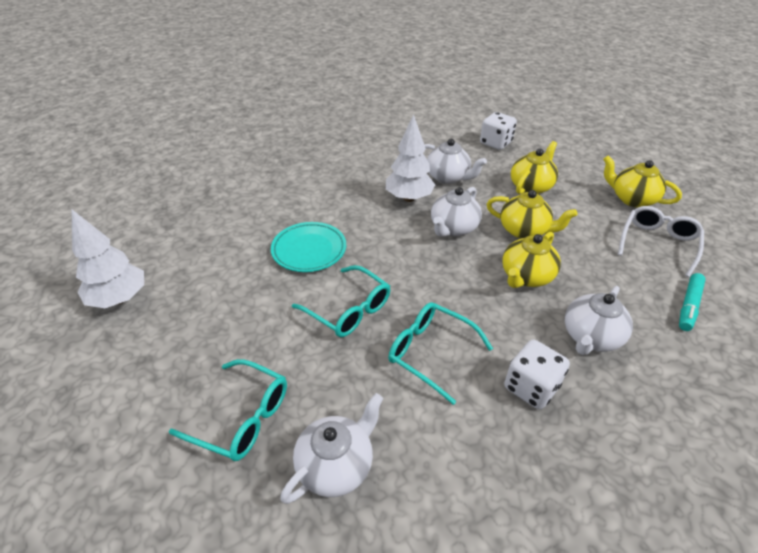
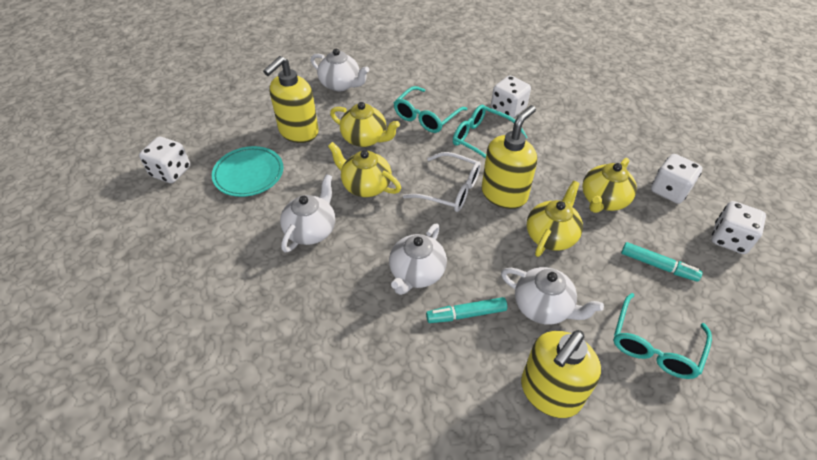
turquoise marker: 1 -> 2
white dice: 2 -> 4
white tree: 2 -> 0
yellow soap dispenser: 0 -> 3

